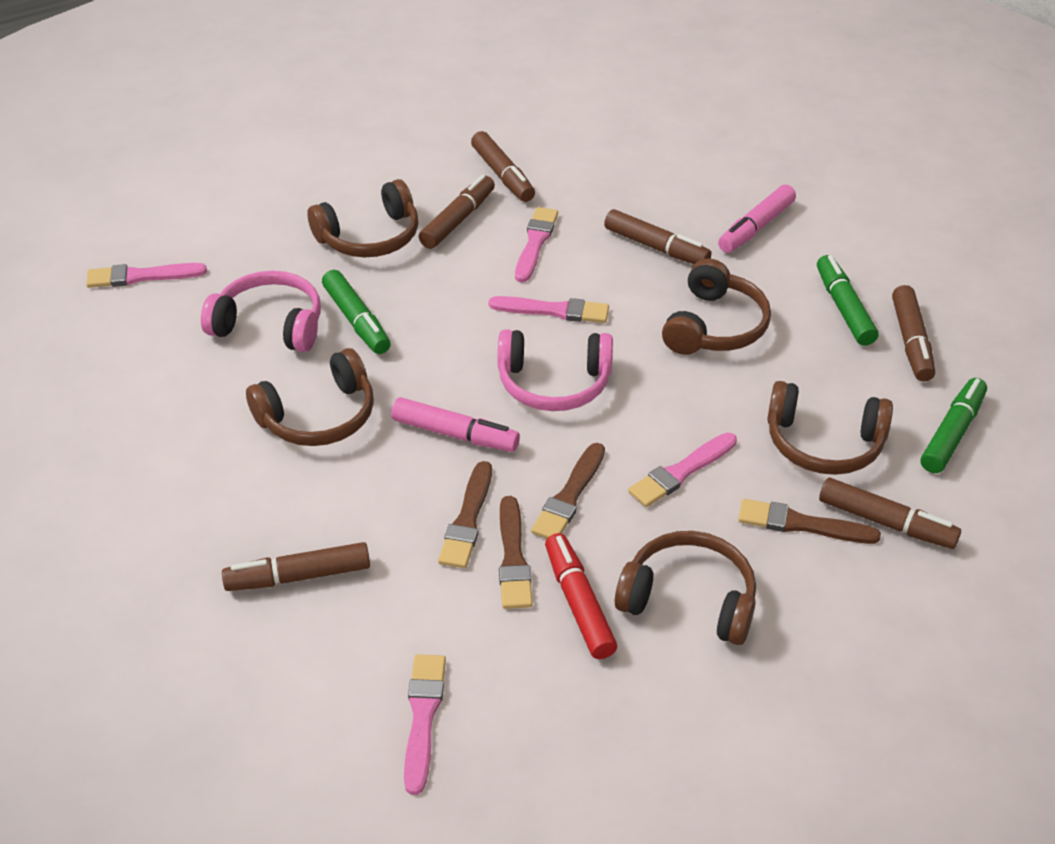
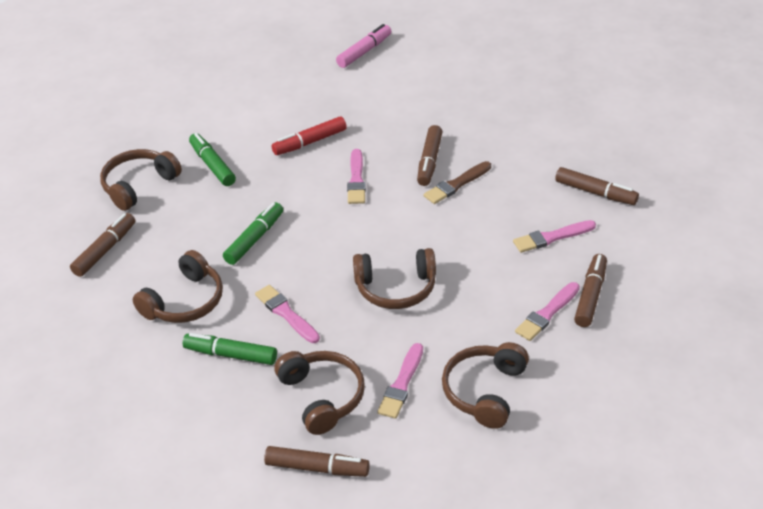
brown brush: 4 -> 1
brown marker: 6 -> 5
pink headphones: 2 -> 0
pink marker: 2 -> 1

